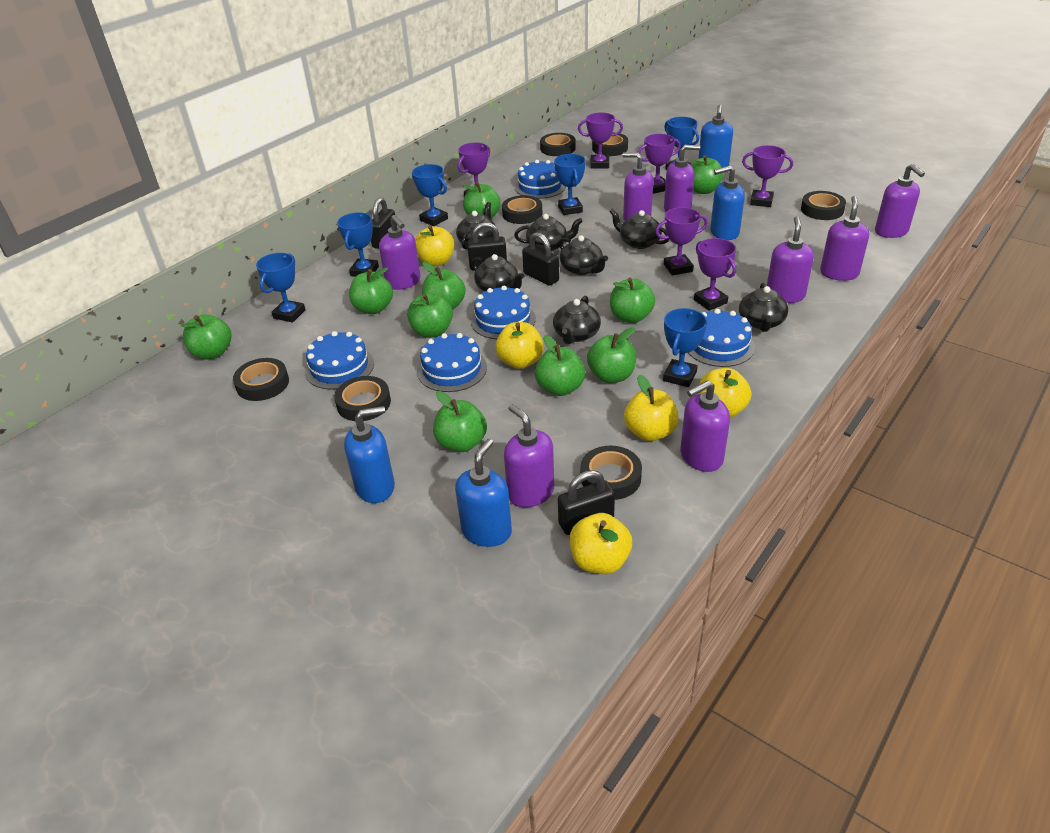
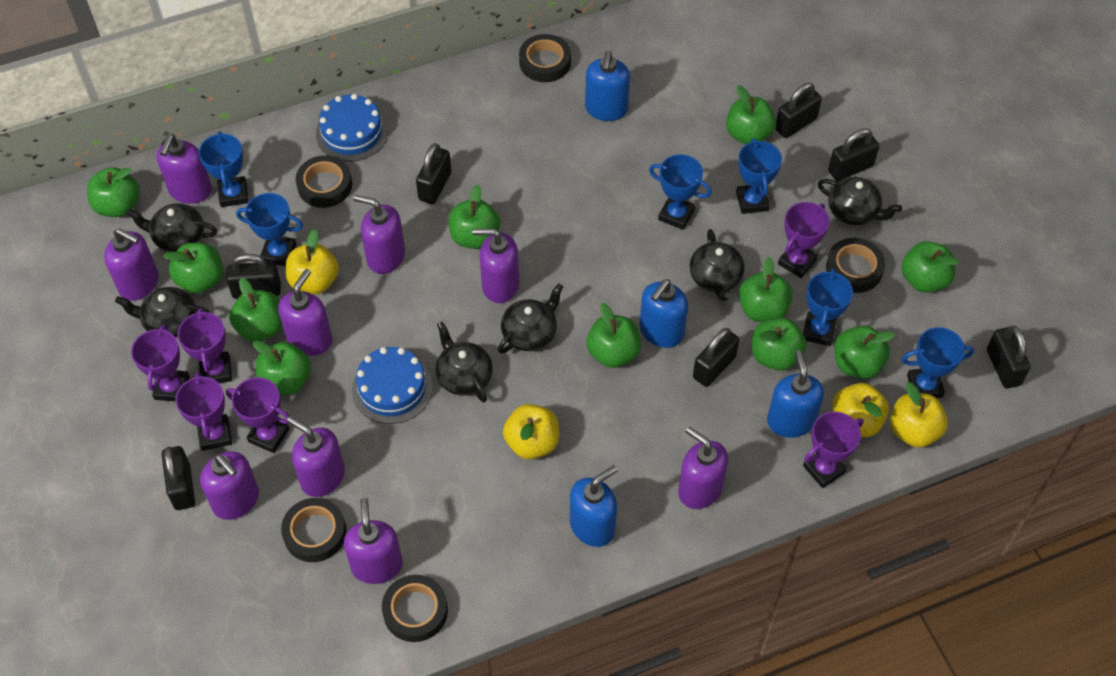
black padlock: 4 -> 7
black tape: 7 -> 5
black teapot: 7 -> 6
blue cake: 5 -> 2
green apple: 10 -> 11
purple soap dispenser: 8 -> 9
yellow apple: 5 -> 4

